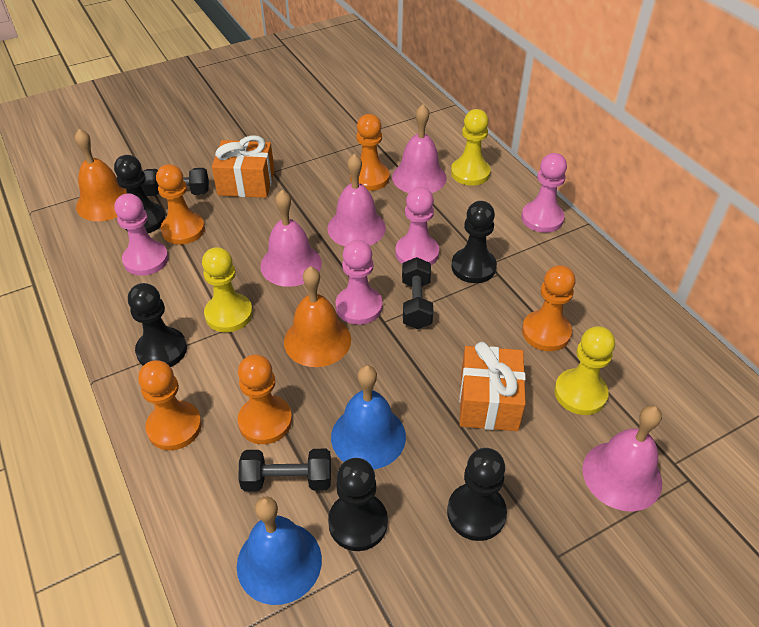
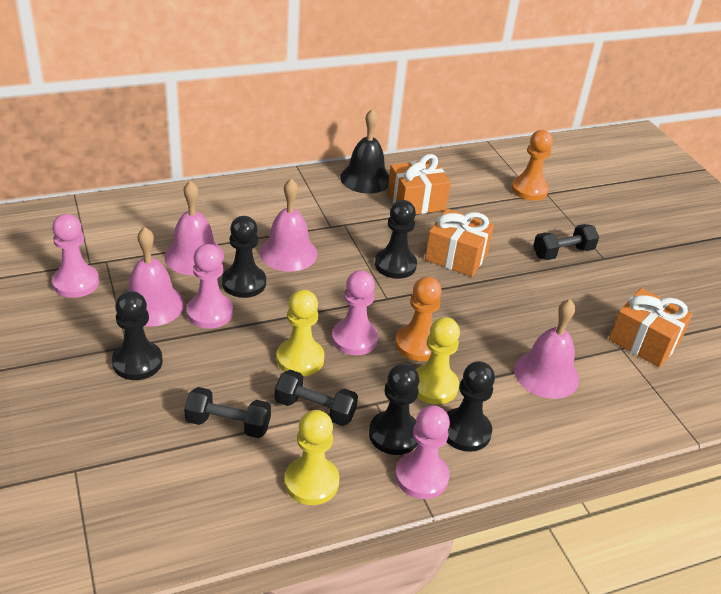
black bell: 0 -> 1
blue bell: 2 -> 0
orange bell: 2 -> 0
orange gift: 2 -> 3
orange pawn: 5 -> 2

